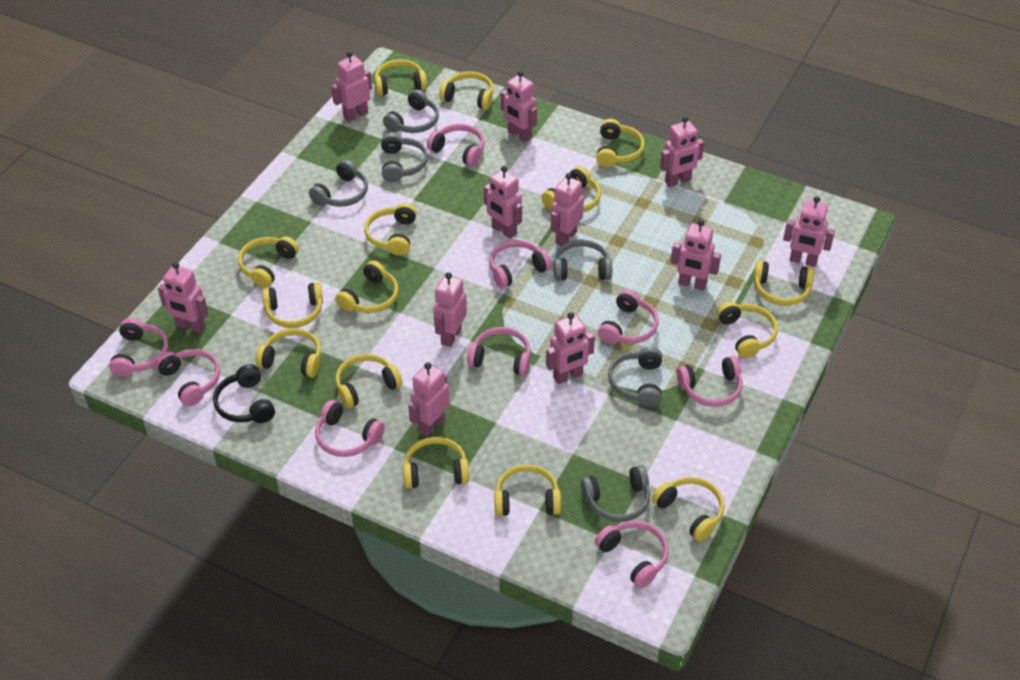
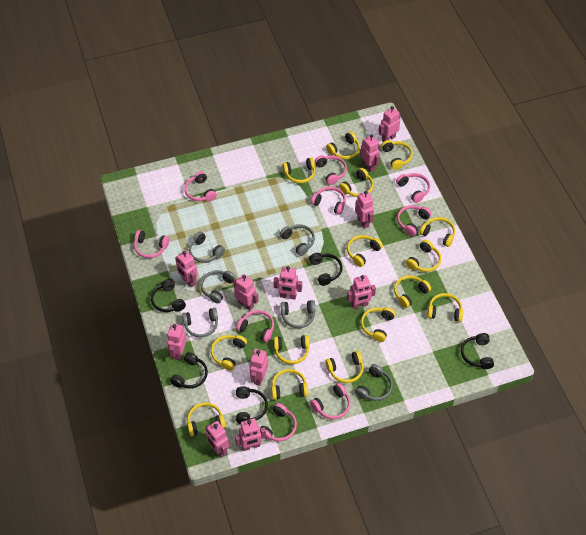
black headphones: 1 -> 5

